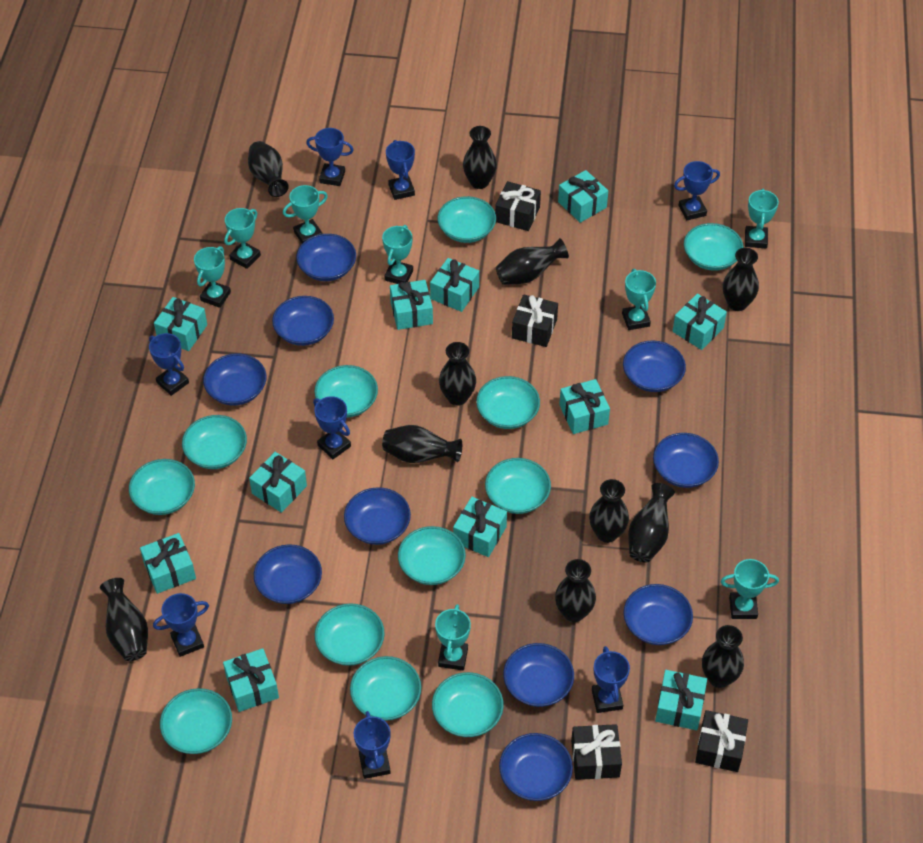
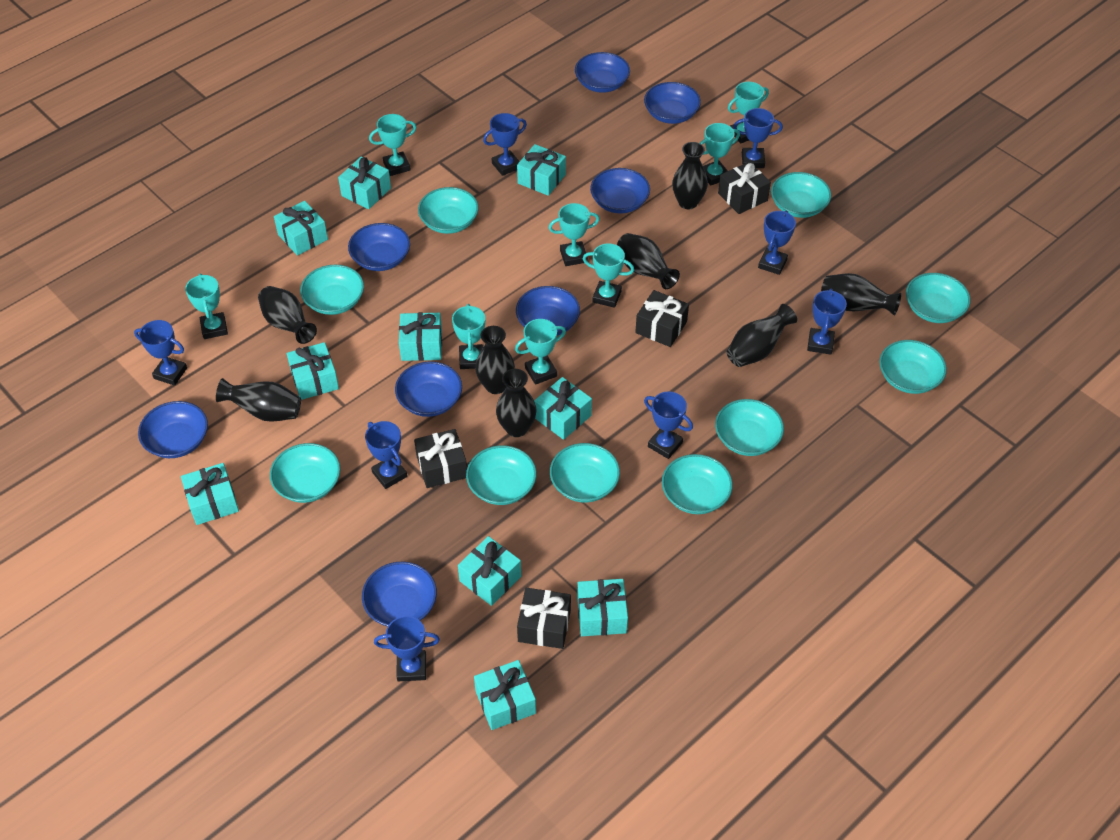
black vase: 11 -> 8
blue bowl: 10 -> 8
turquoise bowl: 12 -> 10
turquoise gift: 11 -> 10

